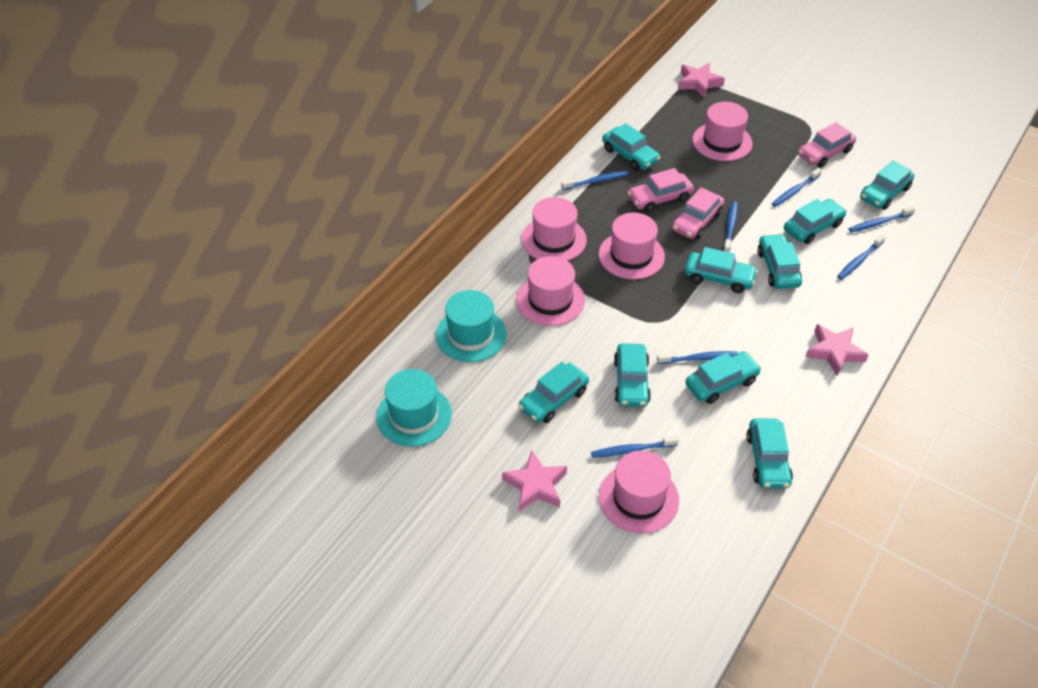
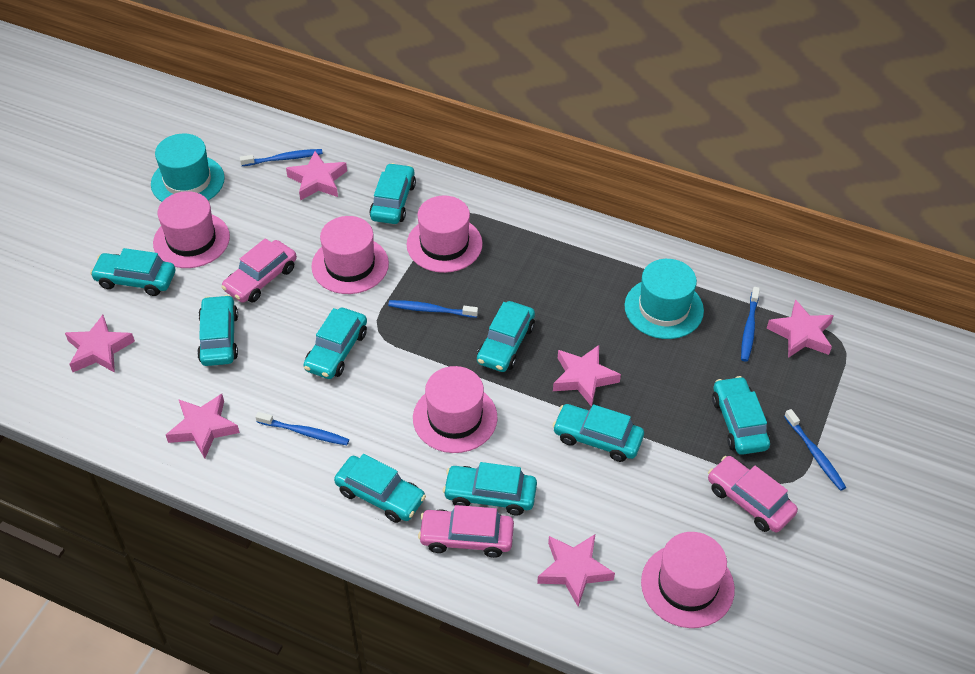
blue toothbrush: 7 -> 5
pink star: 3 -> 6

